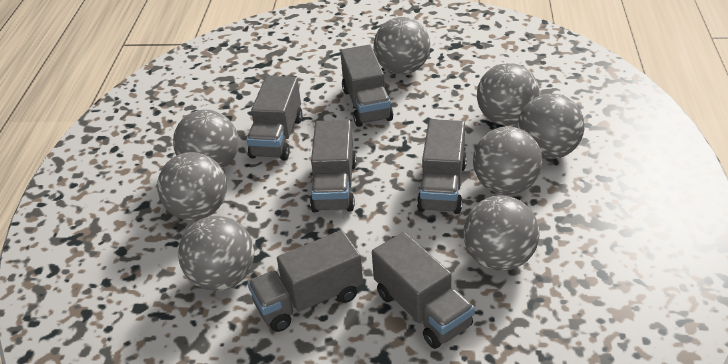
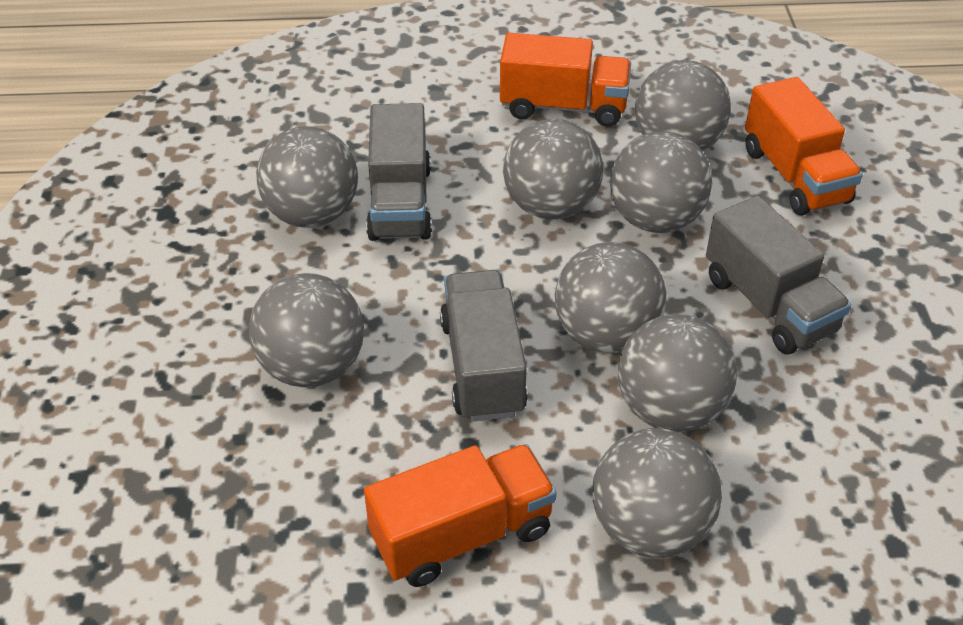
grey truck: 6 -> 3
orange truck: 0 -> 3

